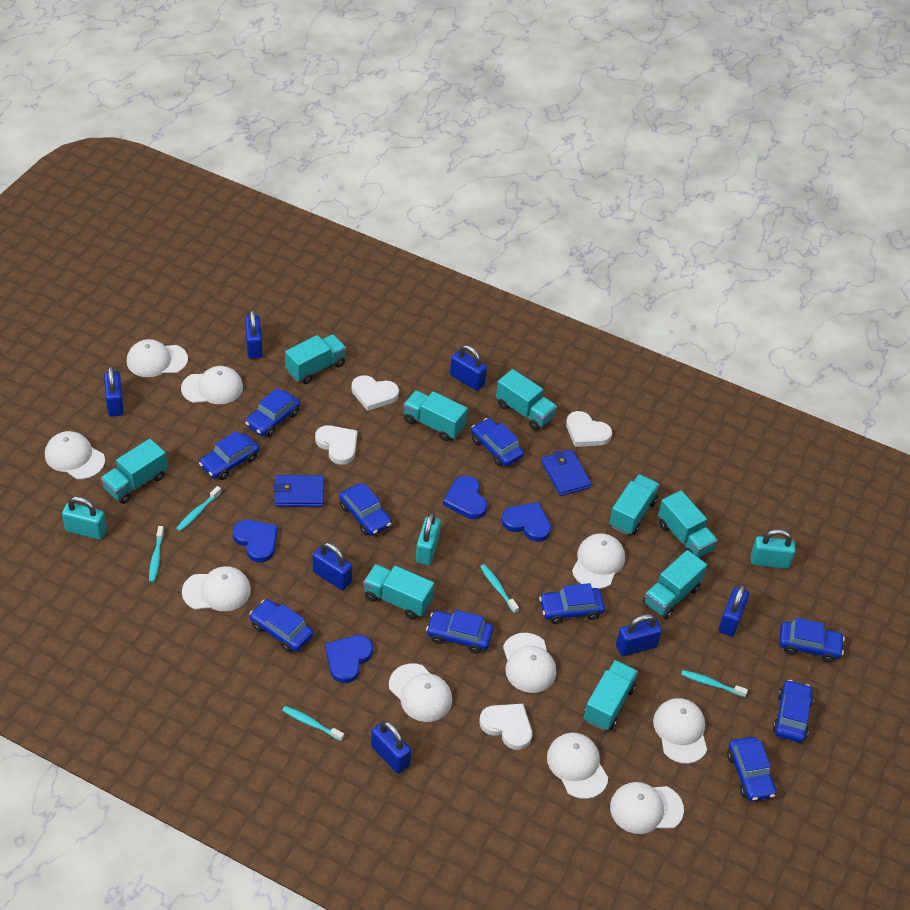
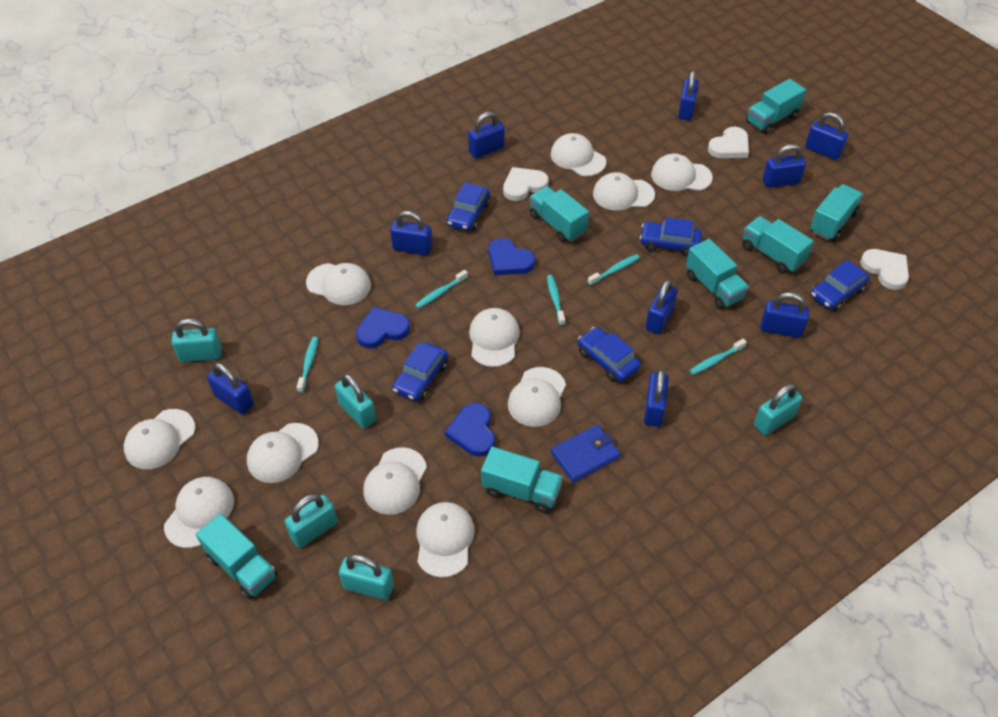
blue car: 10 -> 5
blue heart: 4 -> 3
blue padlock: 7 -> 9
blue wallet: 2 -> 1
turquoise padlock: 3 -> 5
turquoise truck: 9 -> 7
white cap: 10 -> 11
white heart: 4 -> 3

